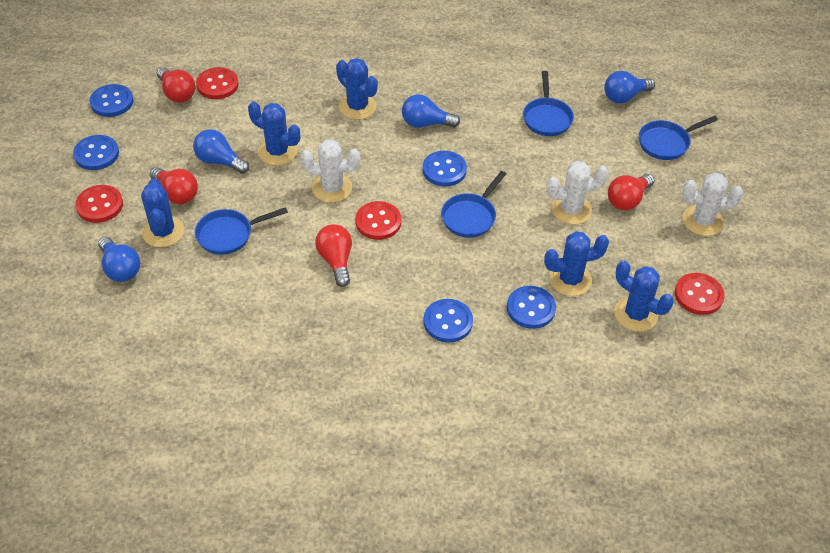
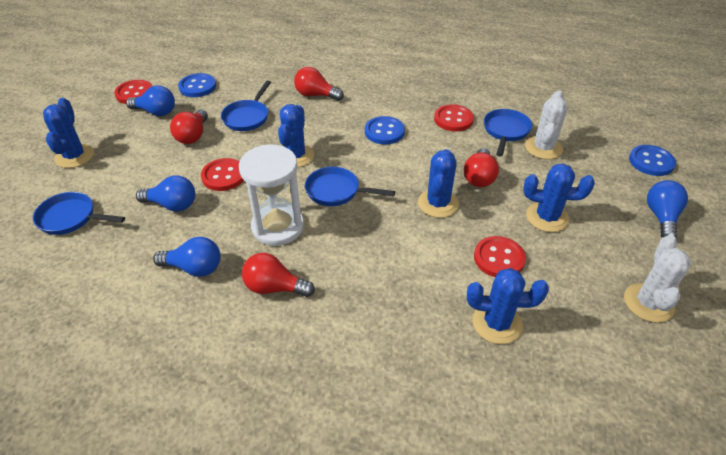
blue button: 5 -> 3
white cactus: 3 -> 2
white hourglass: 0 -> 1

